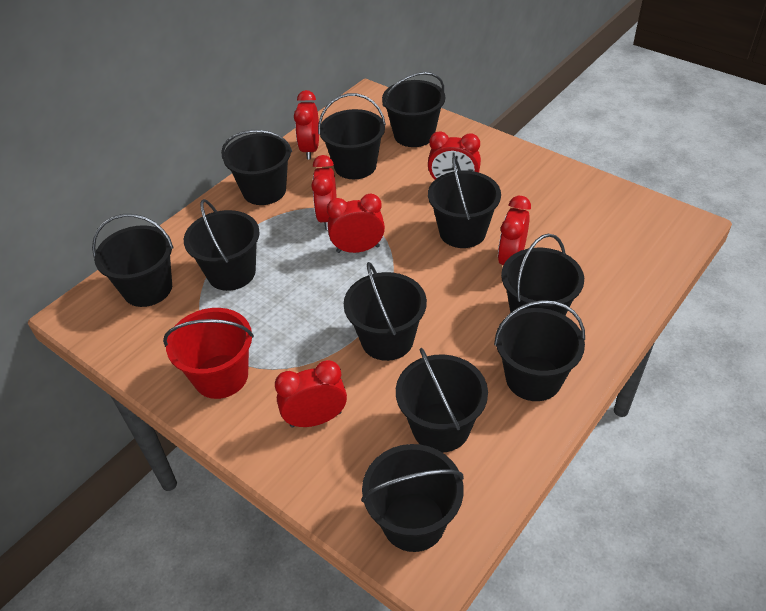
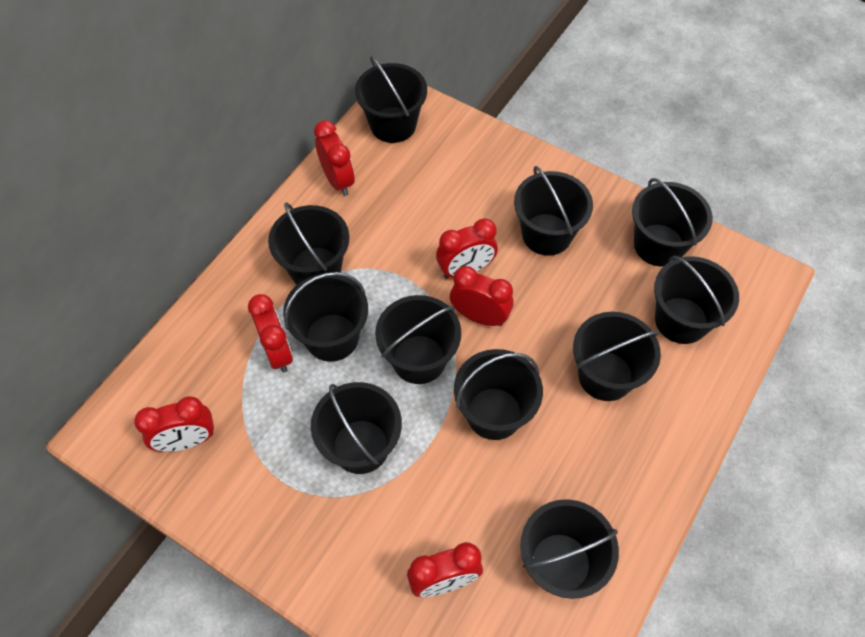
red bucket: 1 -> 0

